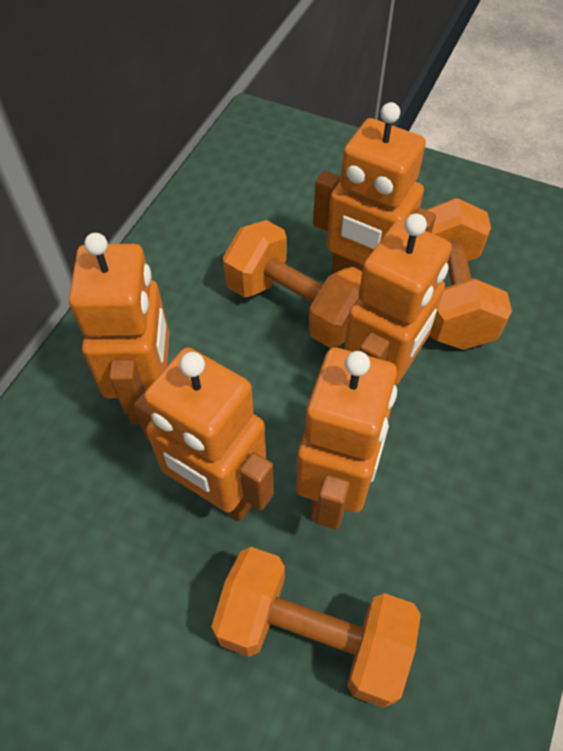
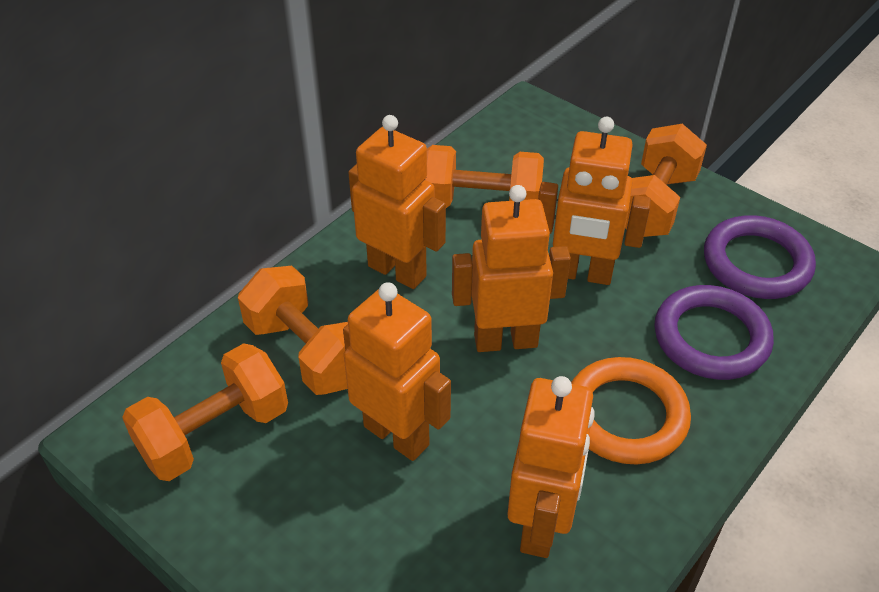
orange dumbbell: 3 -> 4
orange ring: 0 -> 1
purple ring: 0 -> 2

